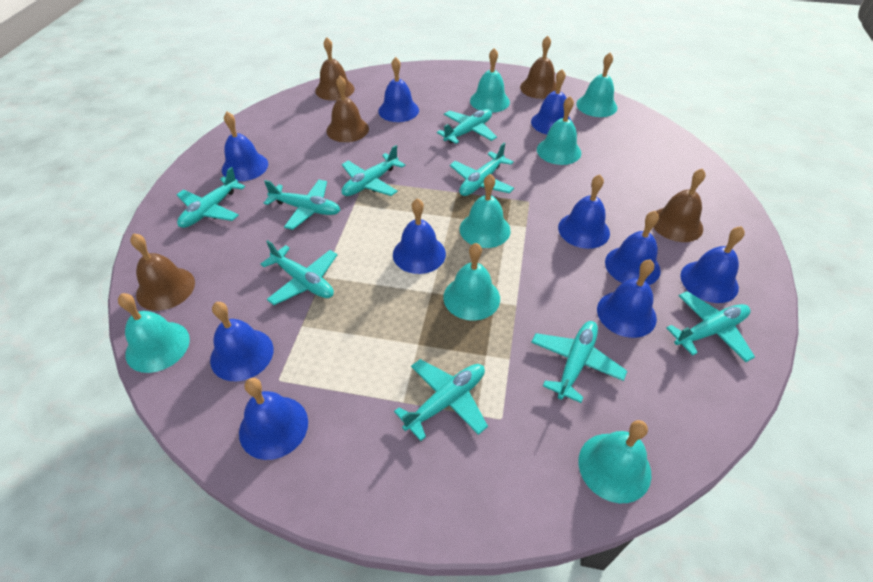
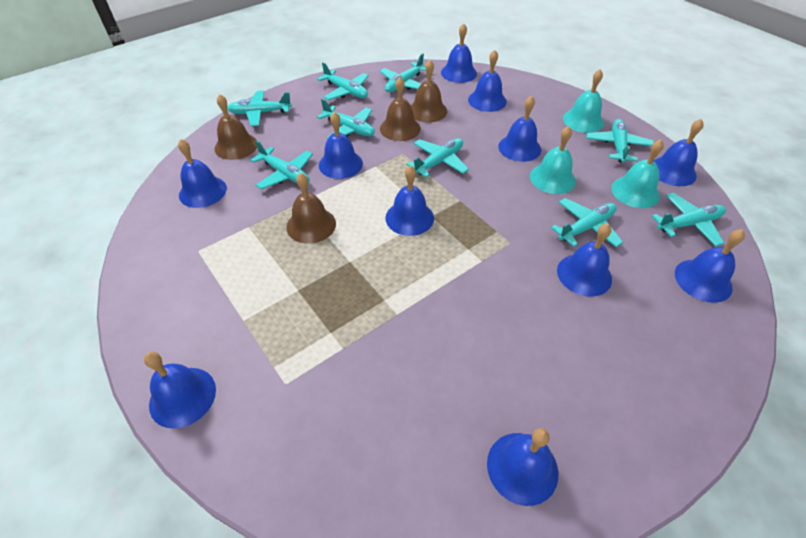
blue bell: 10 -> 11
brown bell: 5 -> 4
turquoise bell: 7 -> 3

